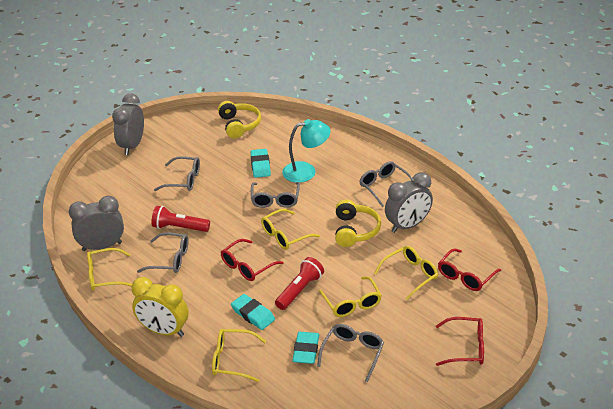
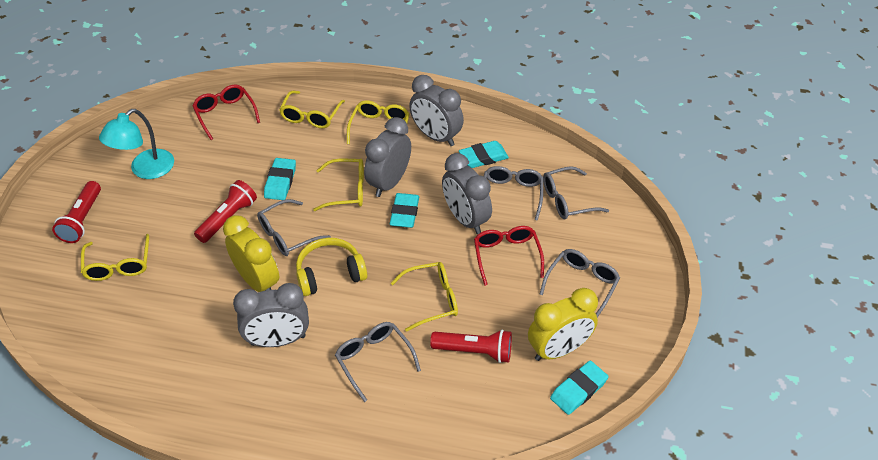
grey clock: 3 -> 4
red flashlight: 2 -> 3
red glasses: 3 -> 2
turquoise eraser: 3 -> 4
yellow clock: 1 -> 2
yellow headphones: 2 -> 1

